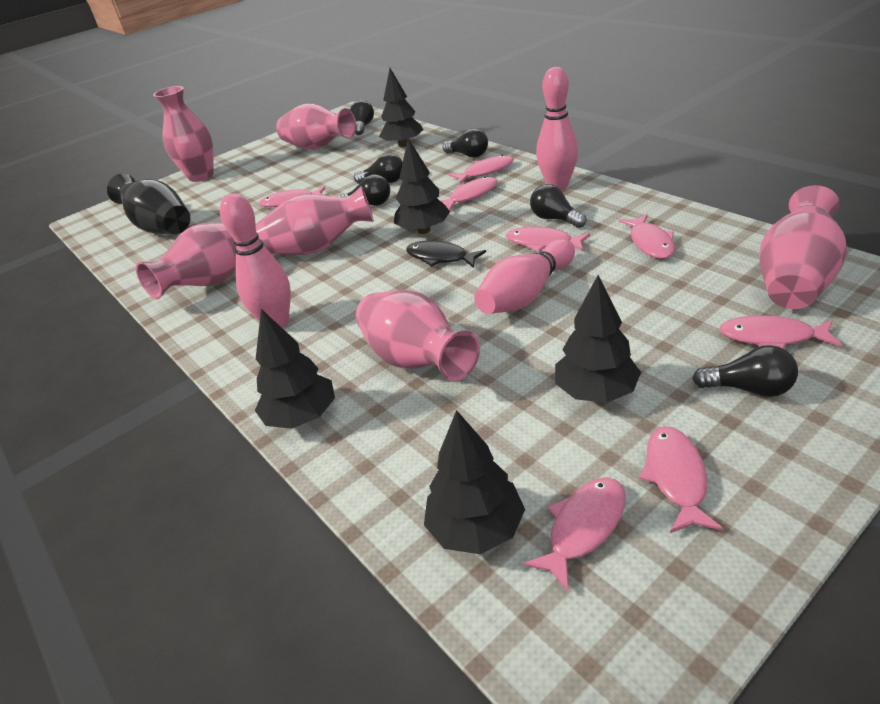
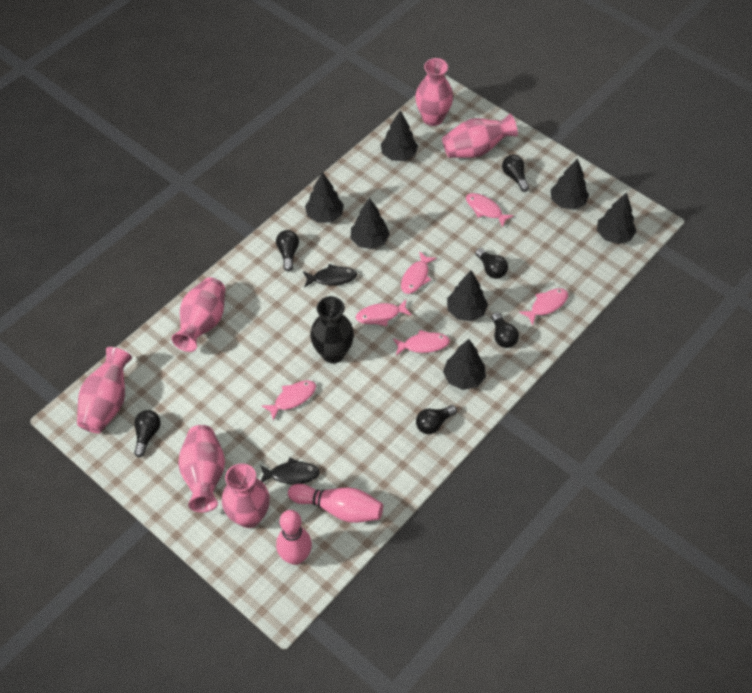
black fish: 1 -> 2
black tree: 5 -> 7
pink bowling pin: 3 -> 2
pink fish: 8 -> 6

